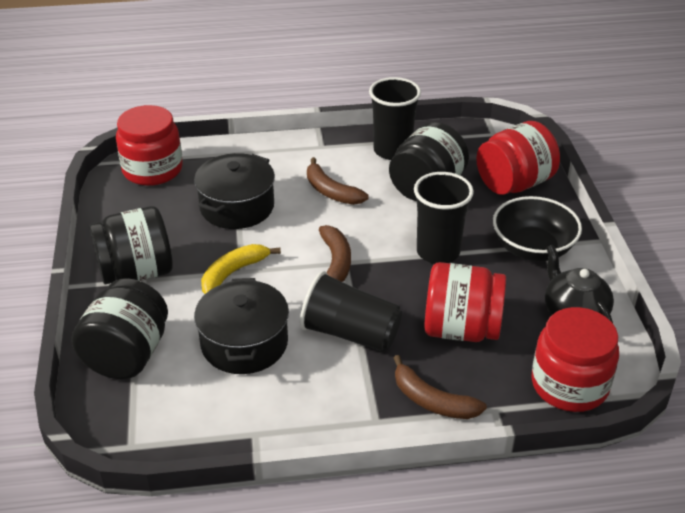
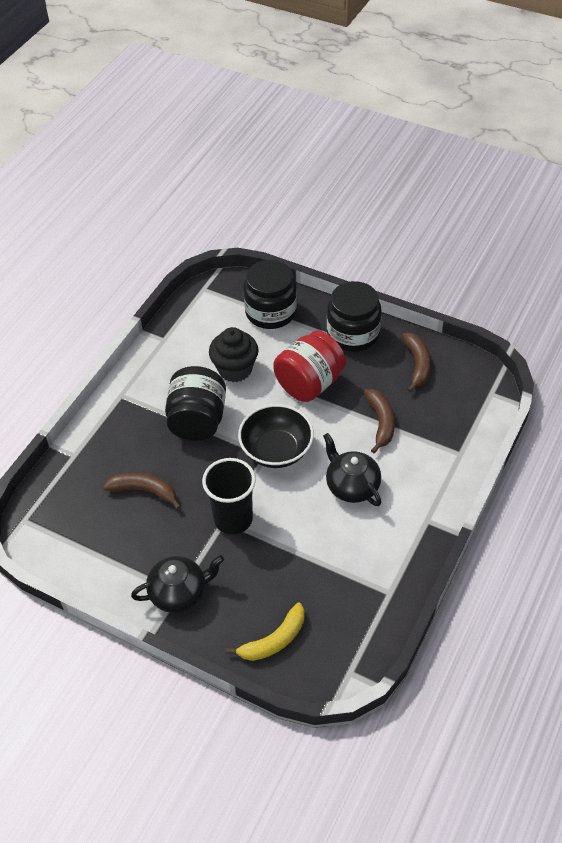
black cup: 3 -> 1
black cupcake: 0 -> 1
black pot: 2 -> 0
black teapot: 1 -> 2
red jar: 4 -> 1

